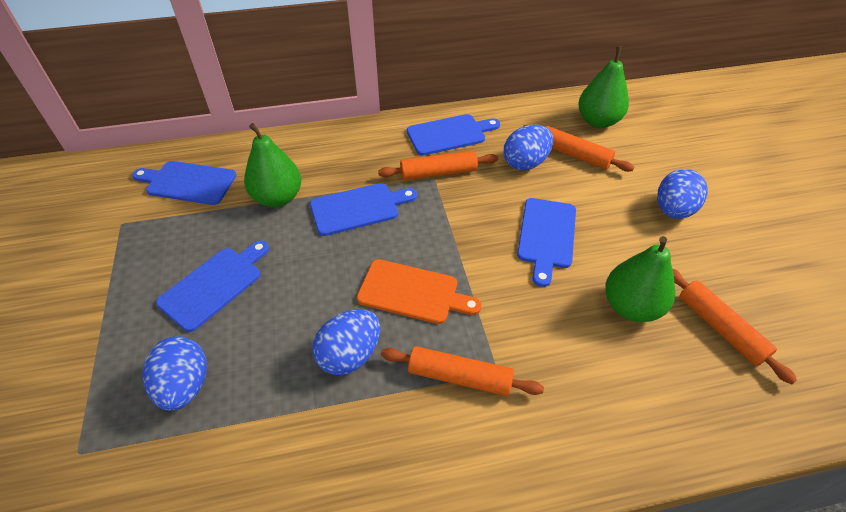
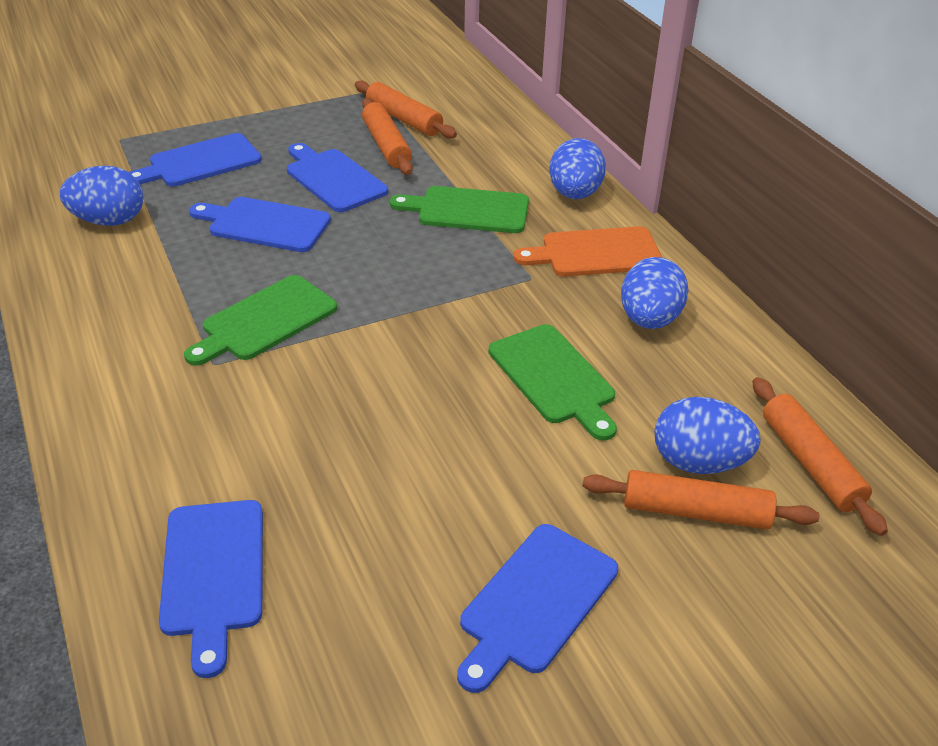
green cutting board: 0 -> 3
green pear: 3 -> 0

